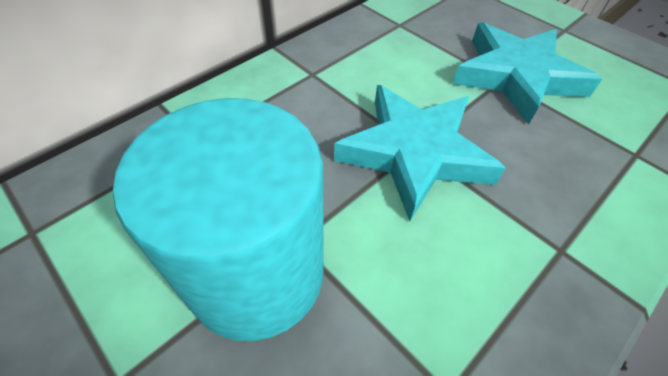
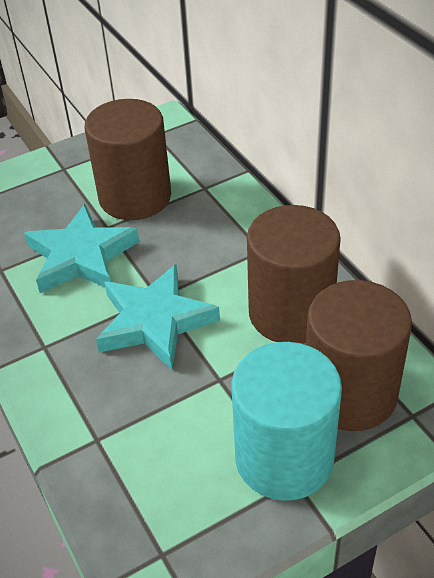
brown cylinder: 0 -> 3

